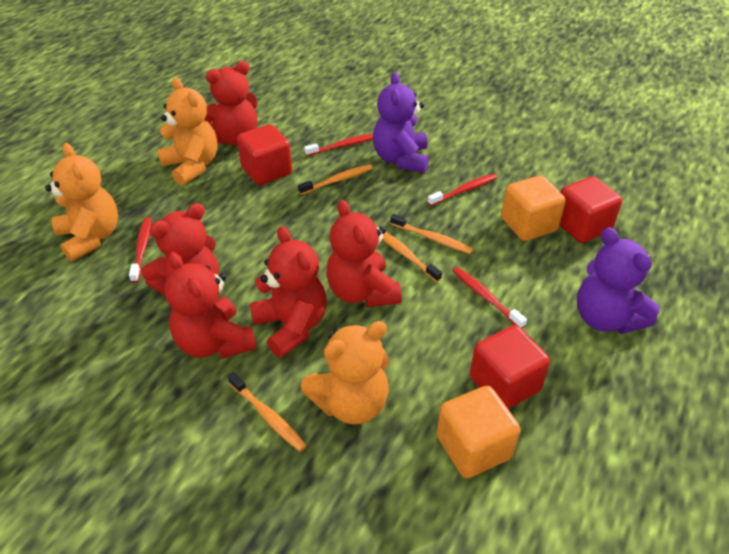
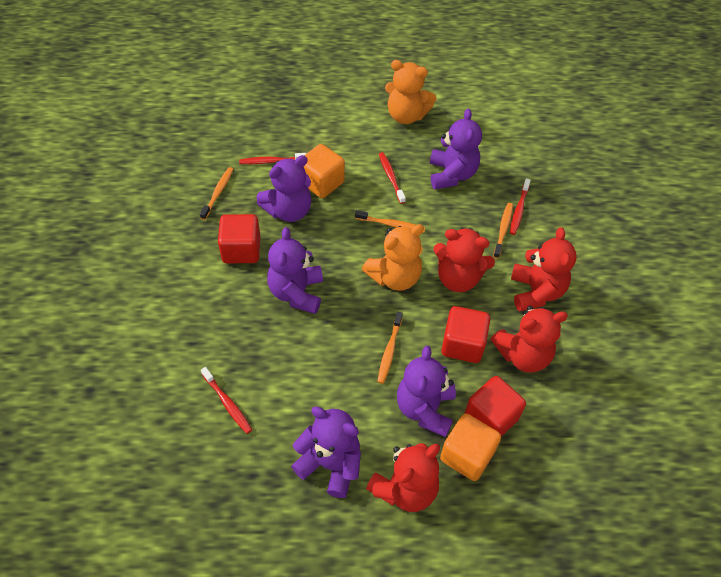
orange teddy bear: 3 -> 2
purple teddy bear: 2 -> 5
red teddy bear: 5 -> 4

